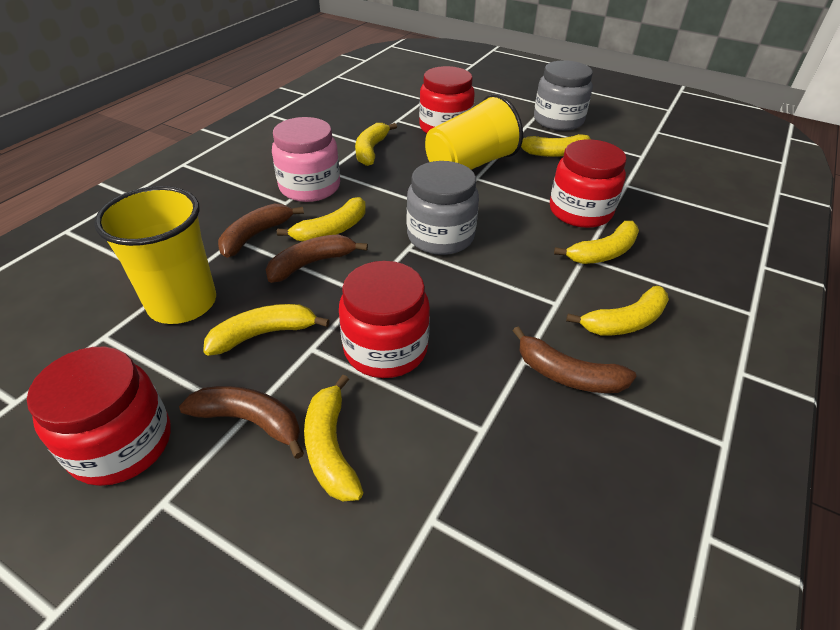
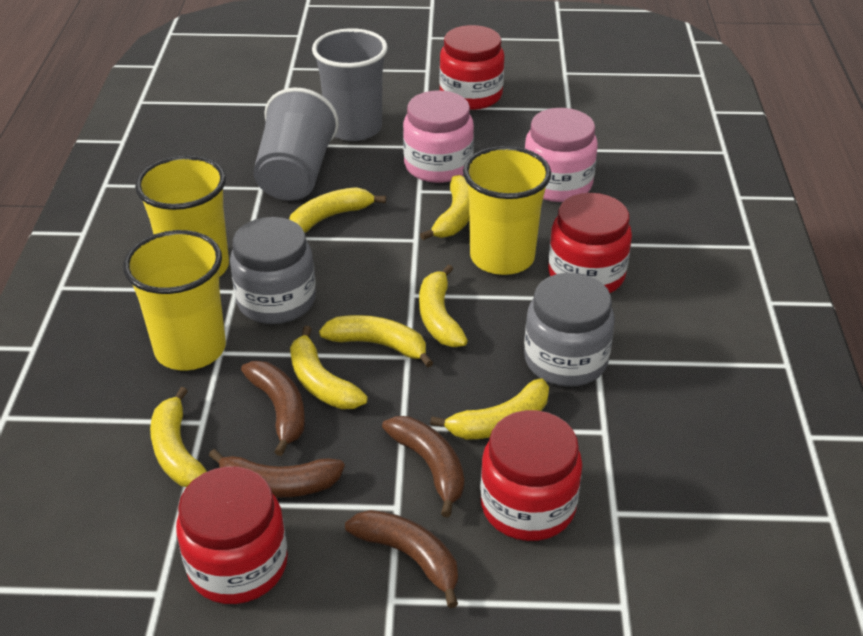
grey cup: 0 -> 2
pink jar: 1 -> 2
yellow cup: 2 -> 3

